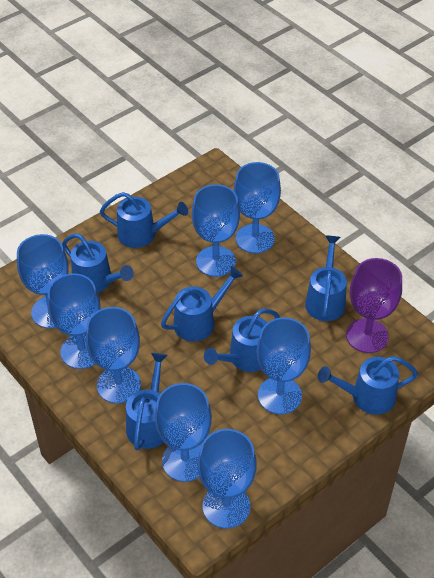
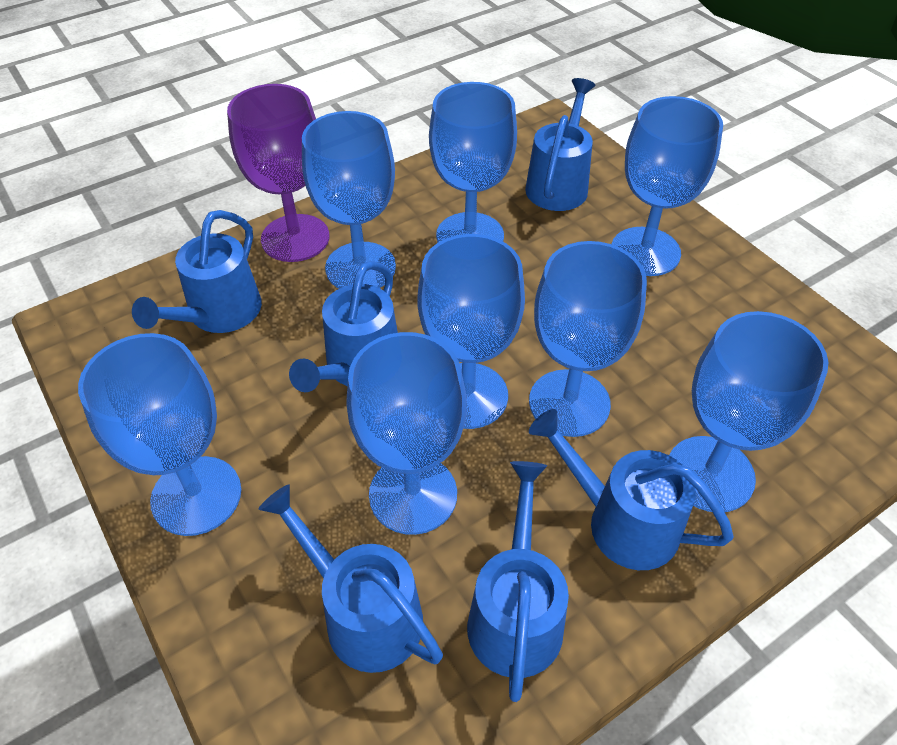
blue watering can: 7 -> 6

